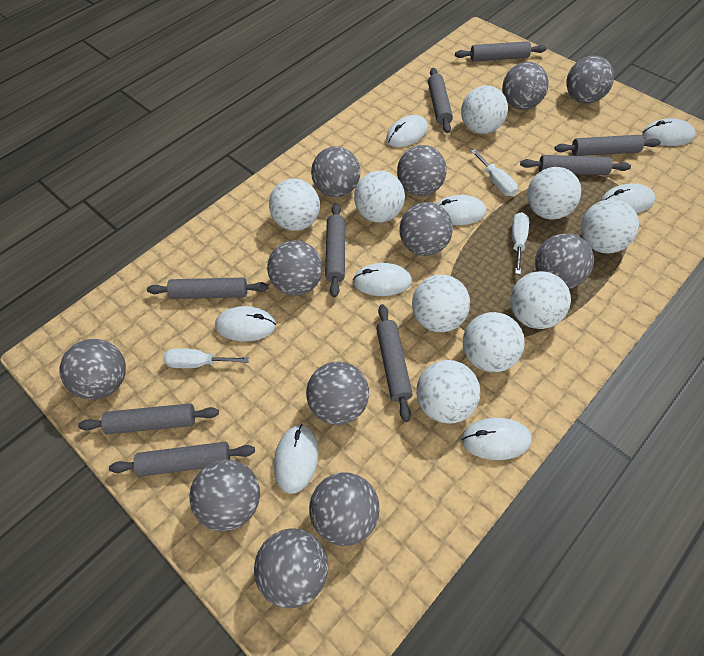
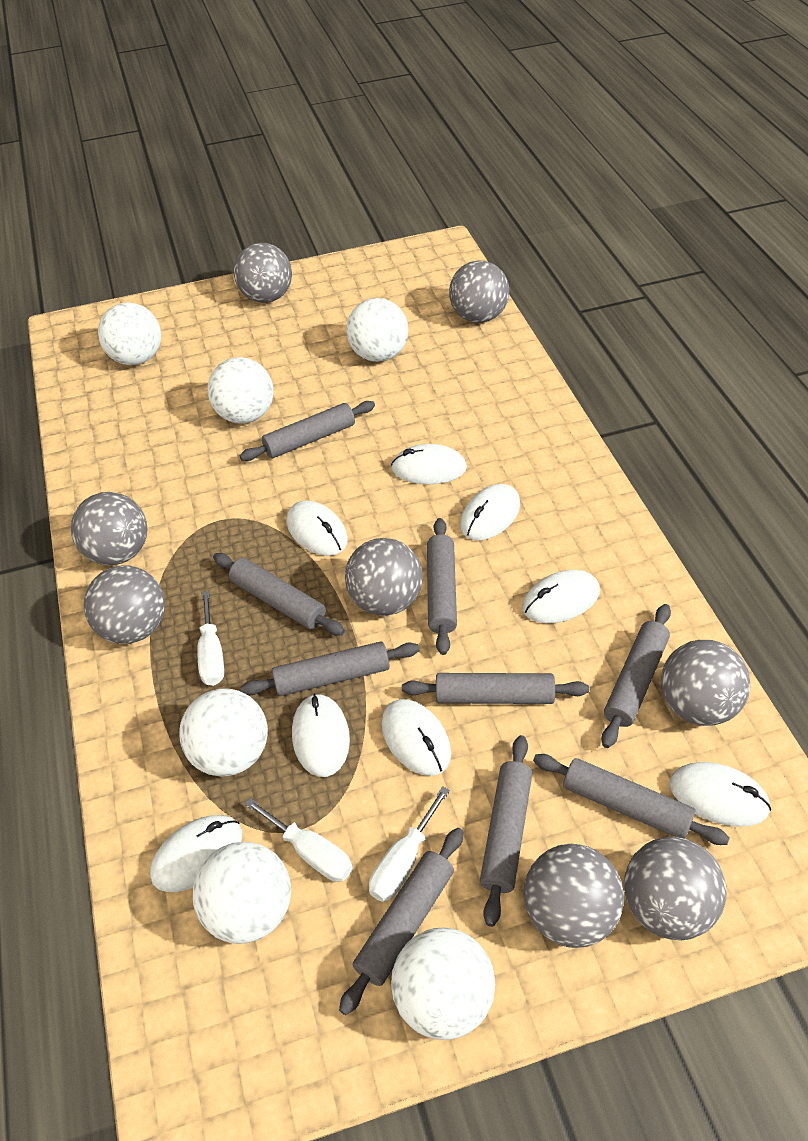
grey ball: 12 -> 8
white ball: 9 -> 6

